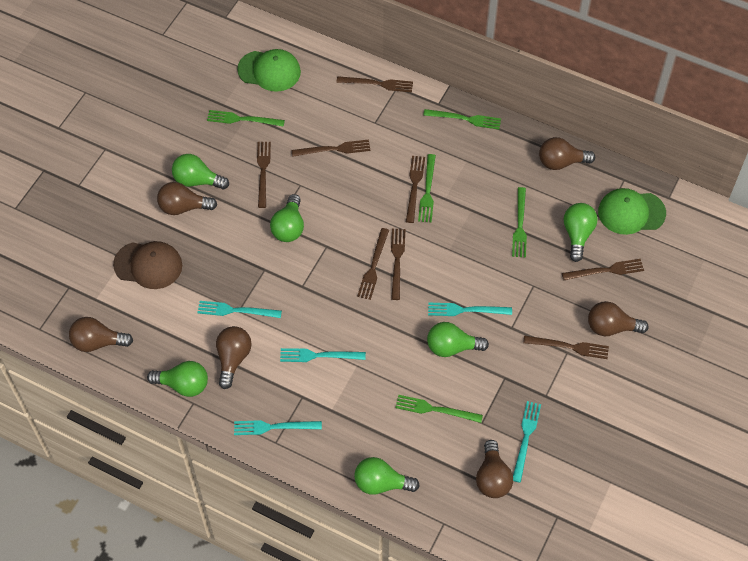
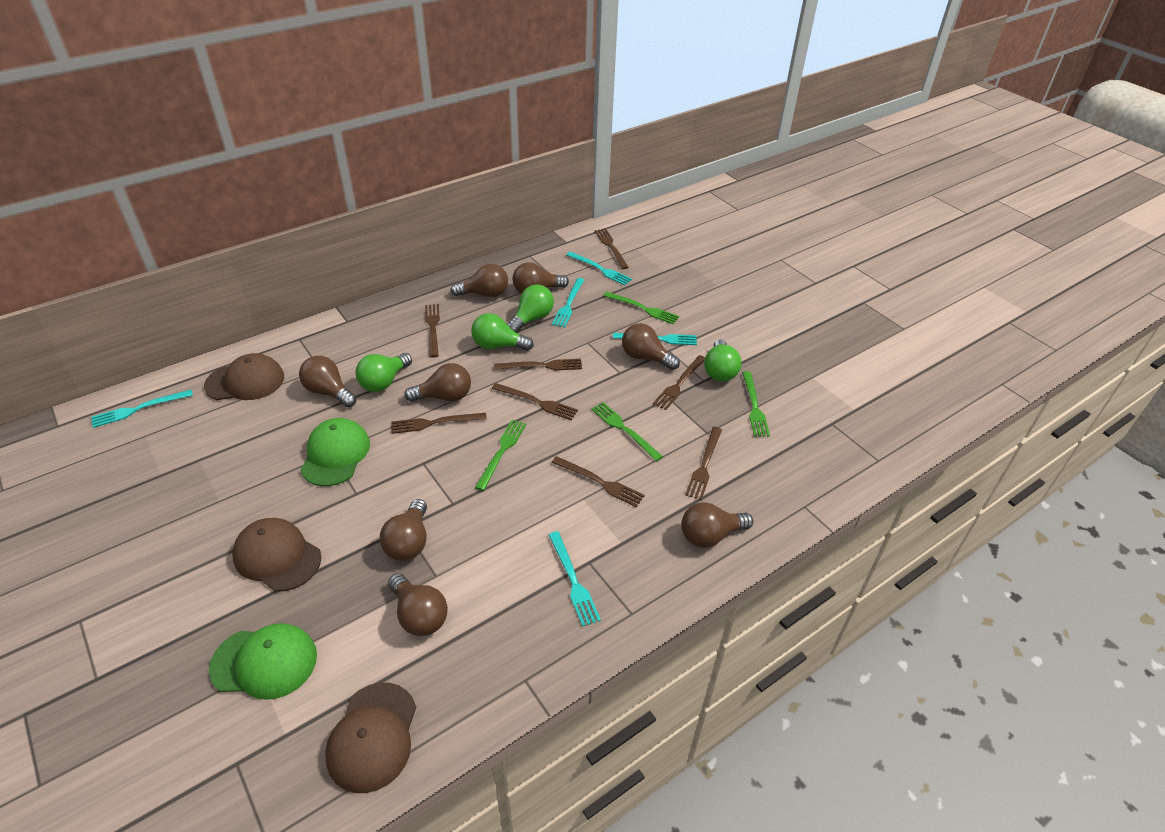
brown cap: 1 -> 3
brown light bulb: 6 -> 8
green fork: 5 -> 4
green light bulb: 6 -> 4

